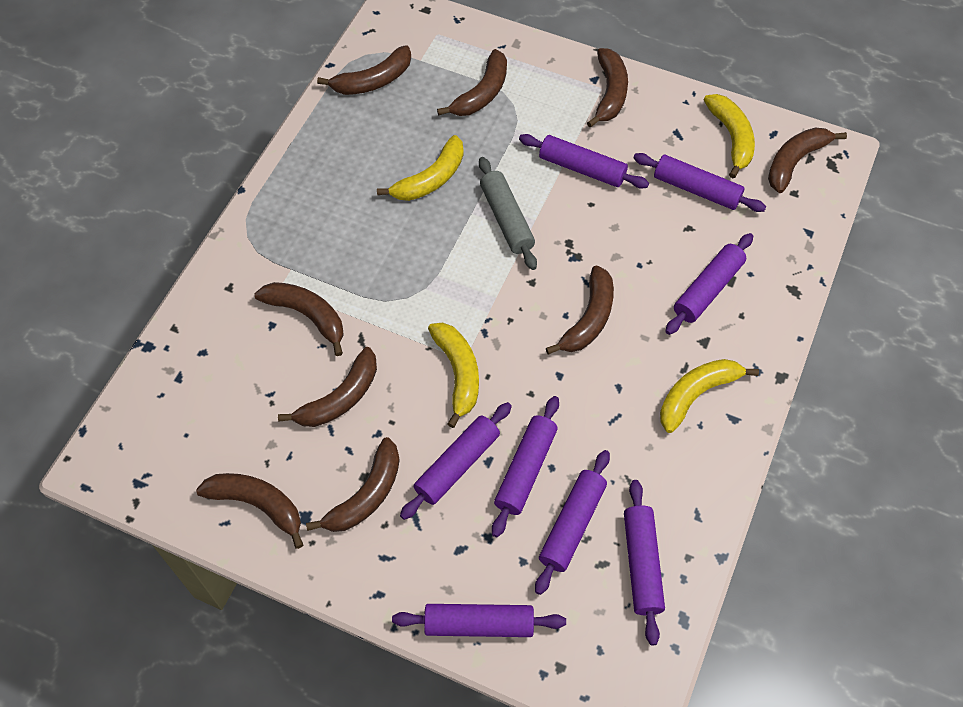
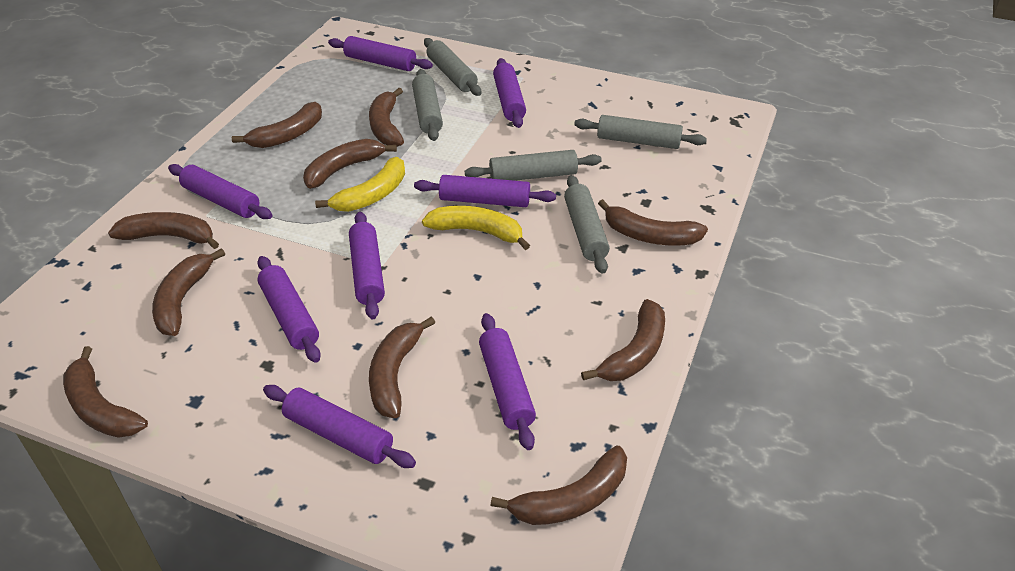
brown banana: 9 -> 10
grey rolling pin: 1 -> 5
yellow banana: 4 -> 2

